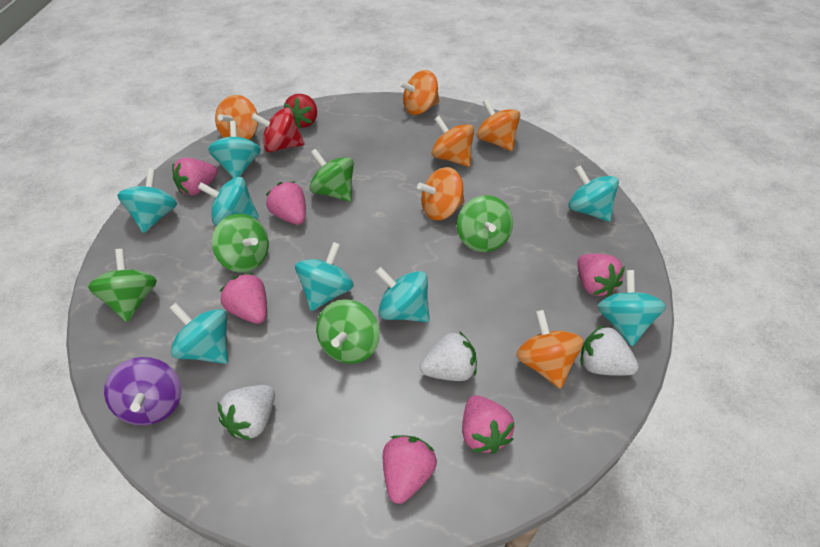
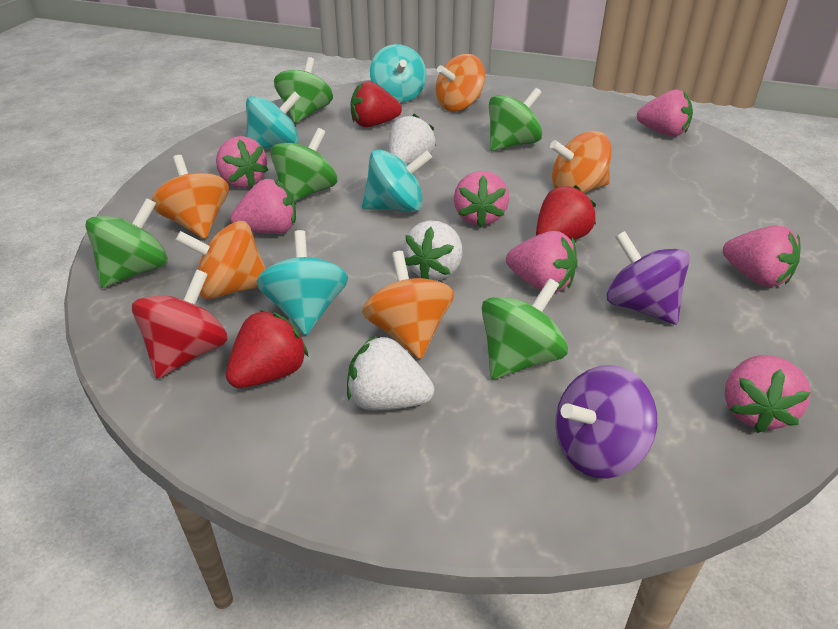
orange spinning top: 6 -> 5
pink strawberry: 6 -> 7
purple spinning top: 1 -> 2
red strawberry: 1 -> 3
turquoise spinning top: 8 -> 4

